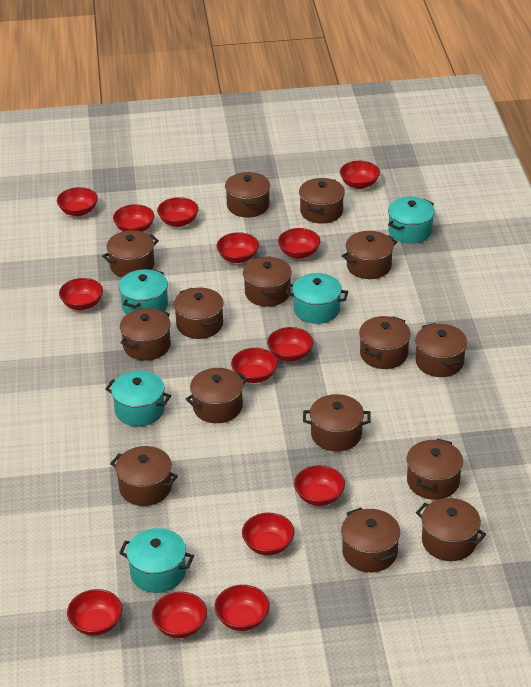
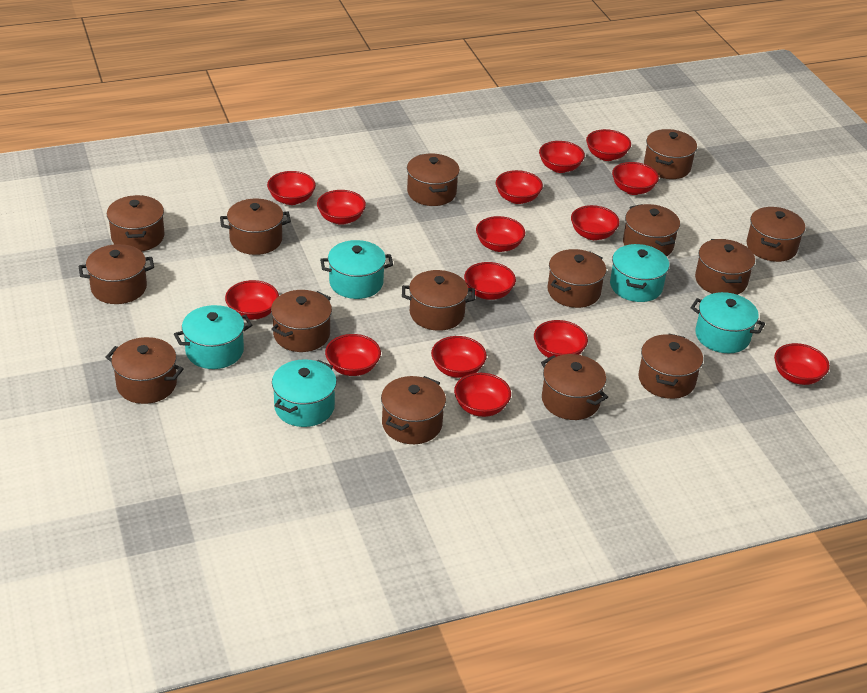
red bowl: 14 -> 15

